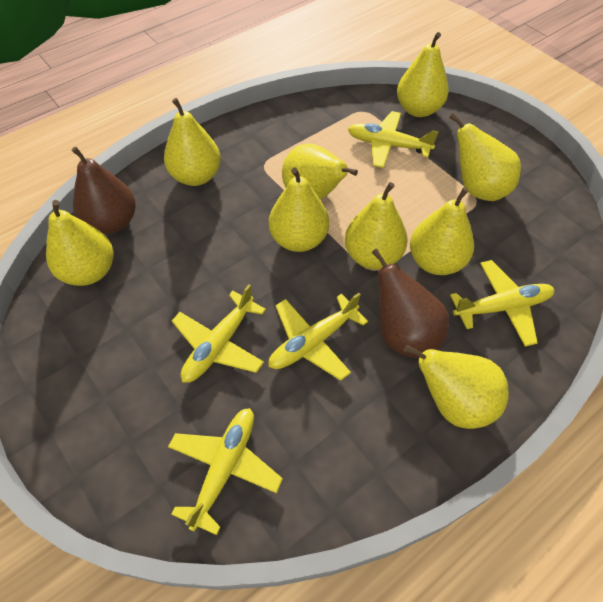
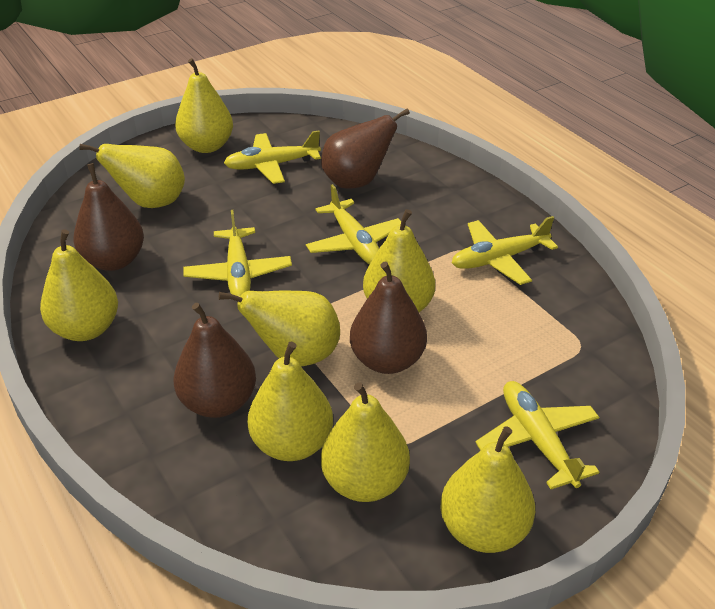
brown pear: 2 -> 4
yellow pear: 9 -> 8

